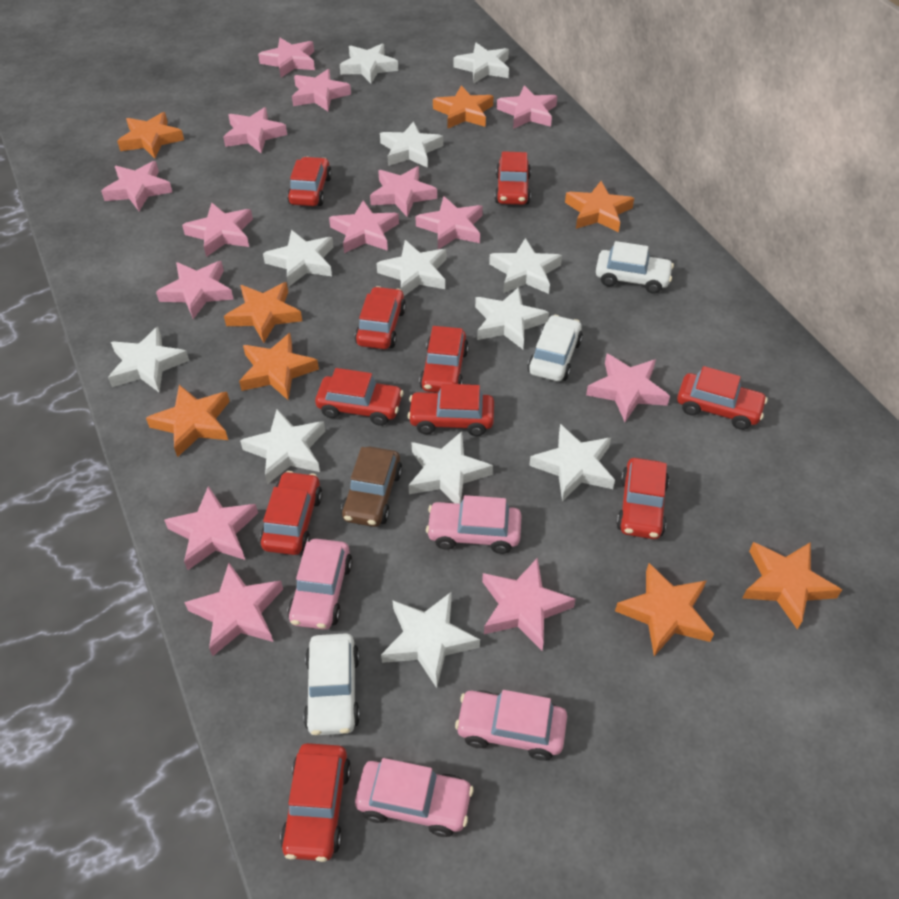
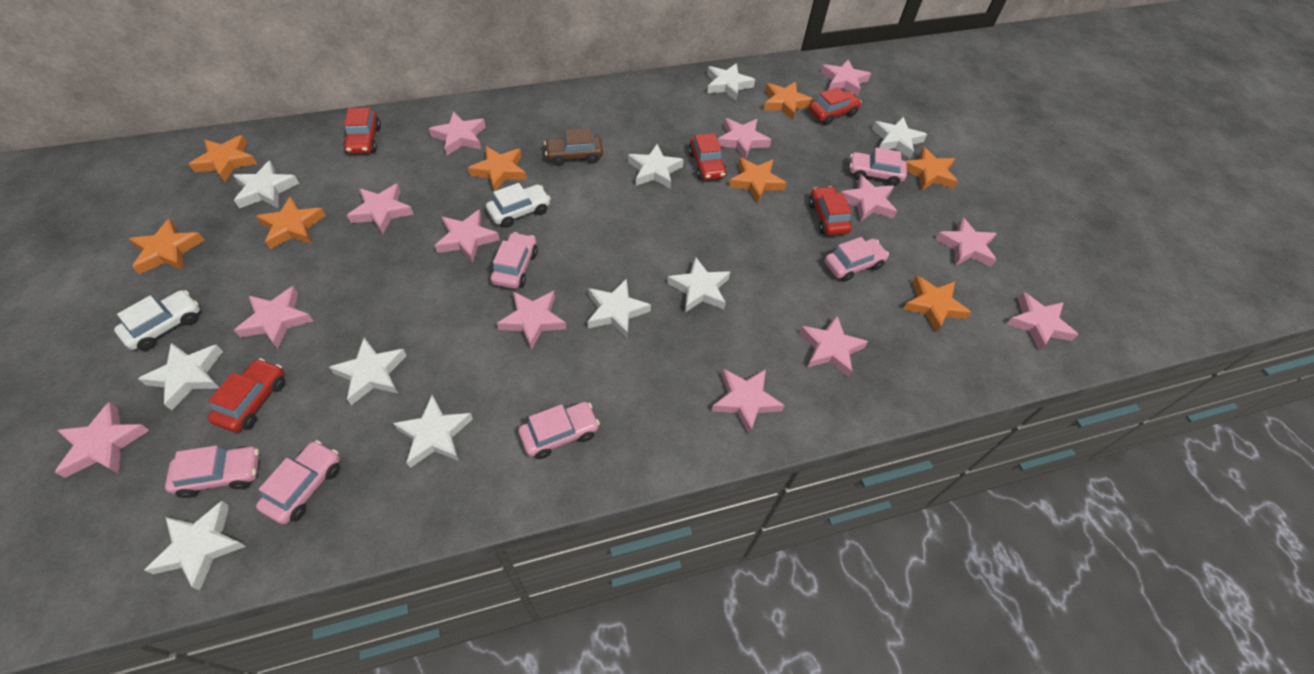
pink car: 4 -> 6
pink star: 14 -> 13
red car: 10 -> 5
white car: 3 -> 2
white star: 12 -> 10

